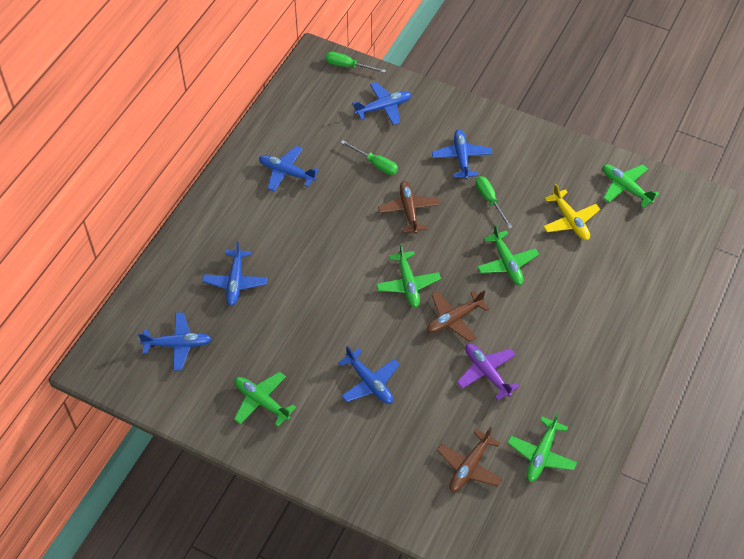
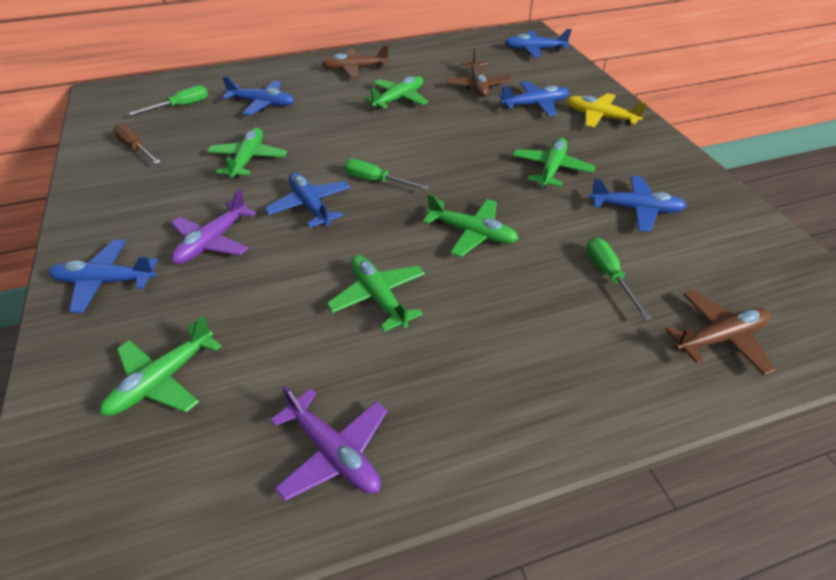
brown screwdriver: 0 -> 1
green plane: 5 -> 6
purple plane: 1 -> 2

